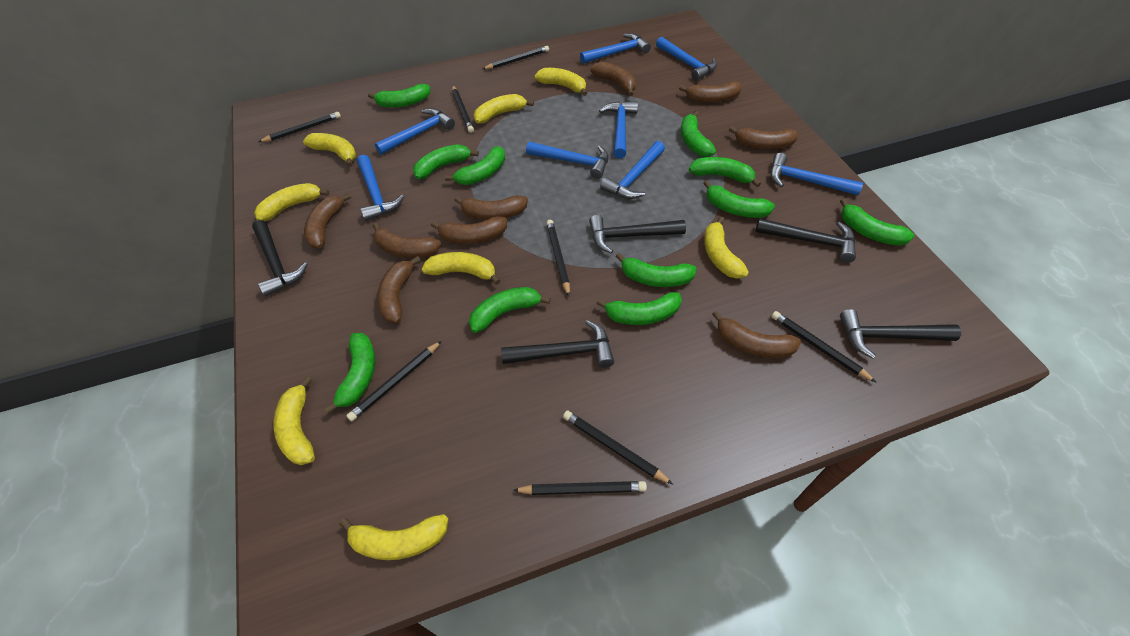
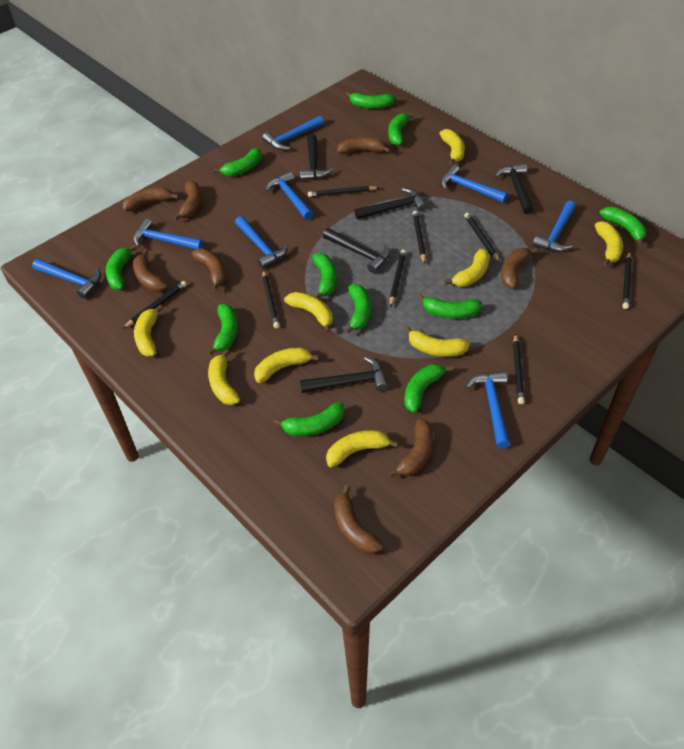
brown banana: 9 -> 8
yellow banana: 8 -> 9

